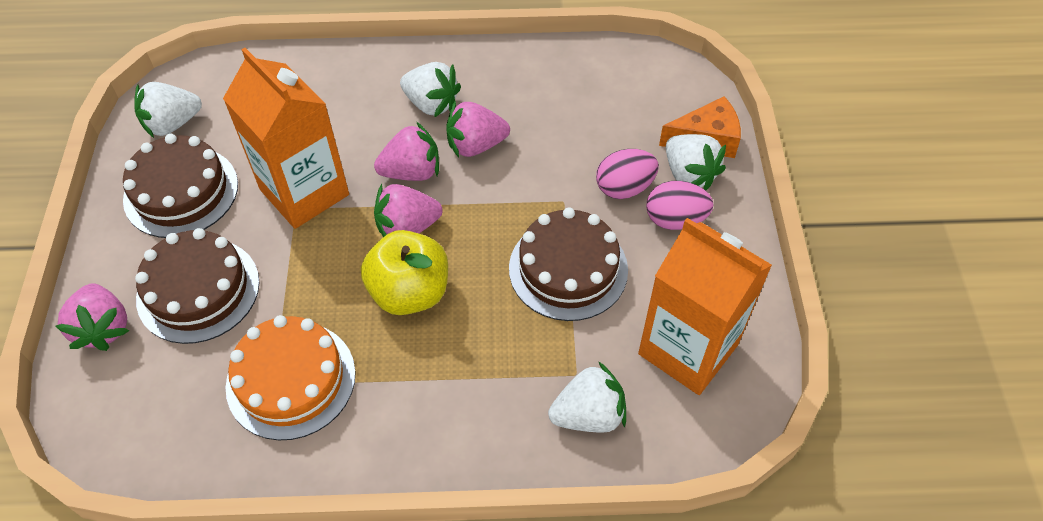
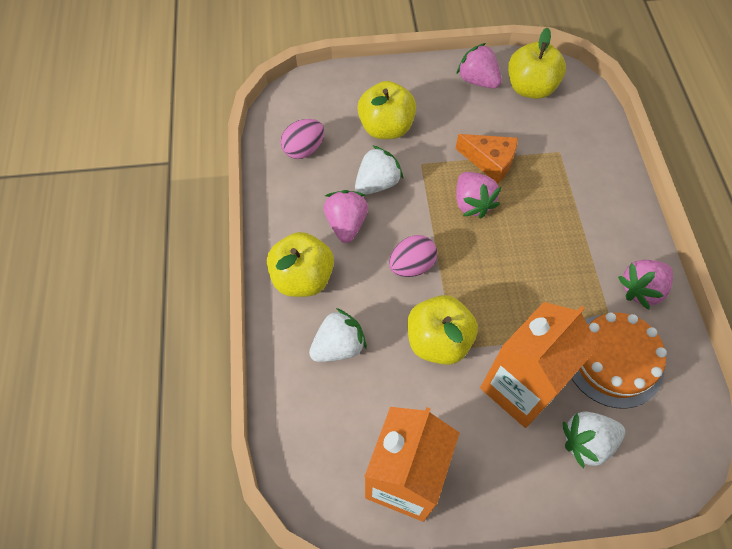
brown cake: 3 -> 0
white strawberry: 4 -> 3
yellow apple: 1 -> 4

